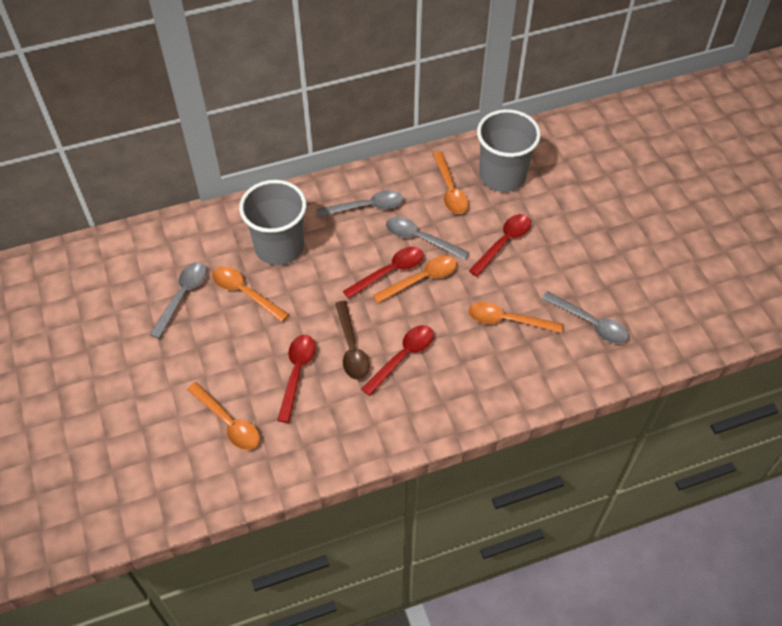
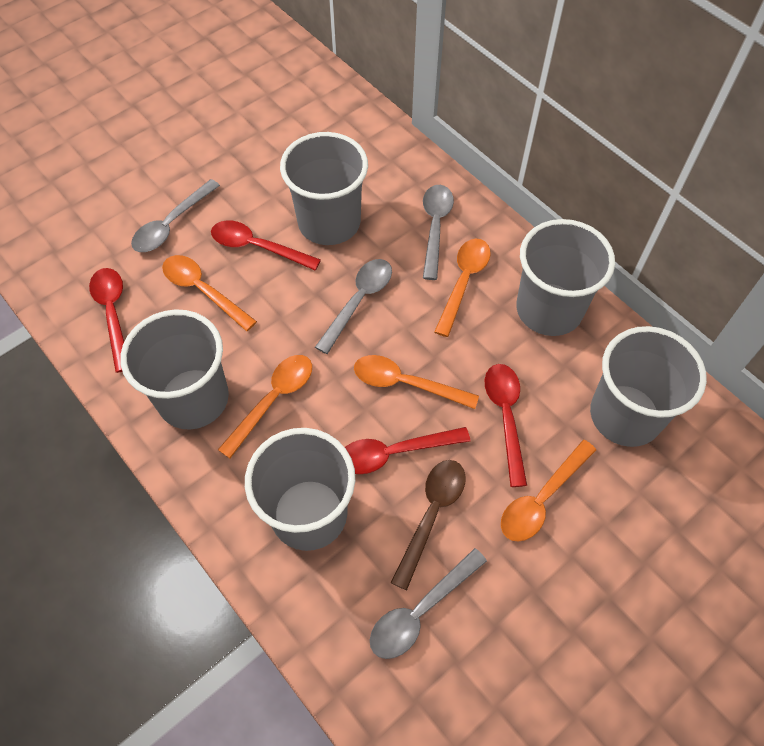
grey cup: 2 -> 5

